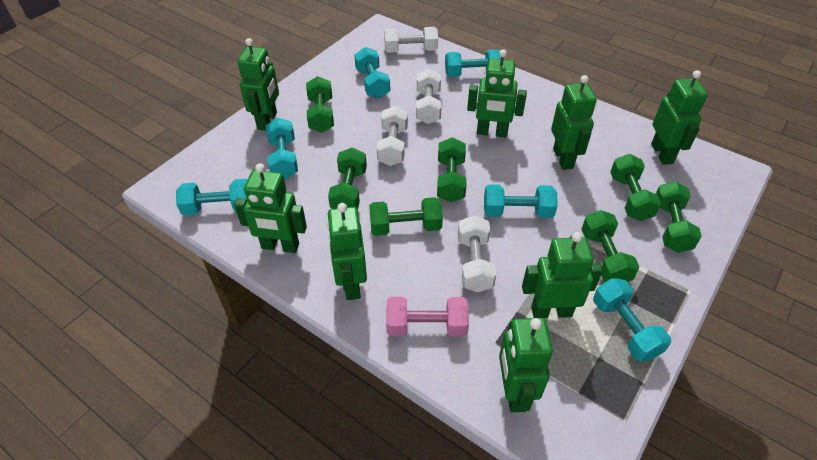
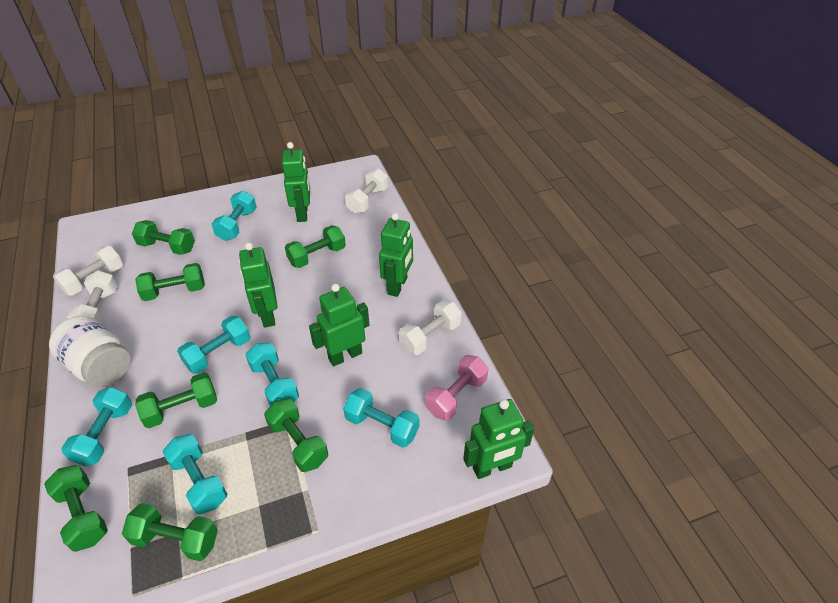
green robot: 8 -> 5
white jar: 0 -> 1

